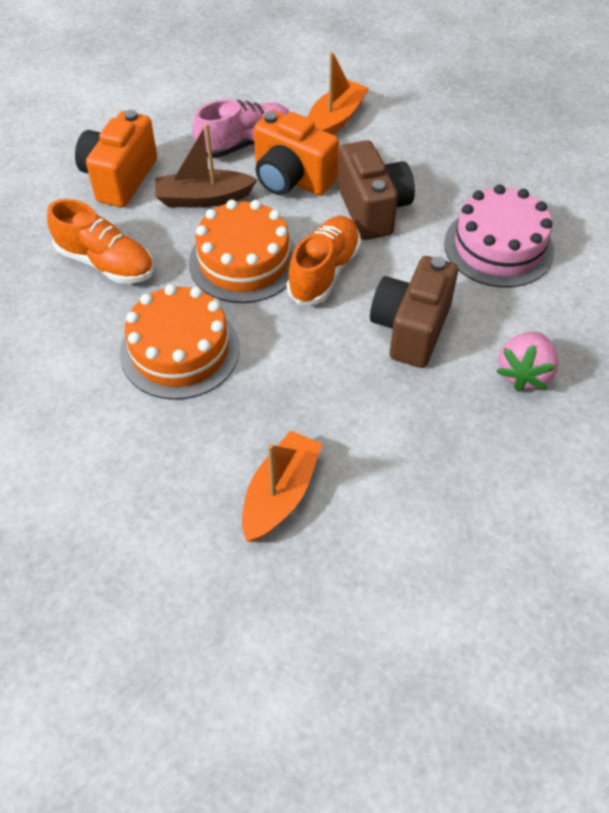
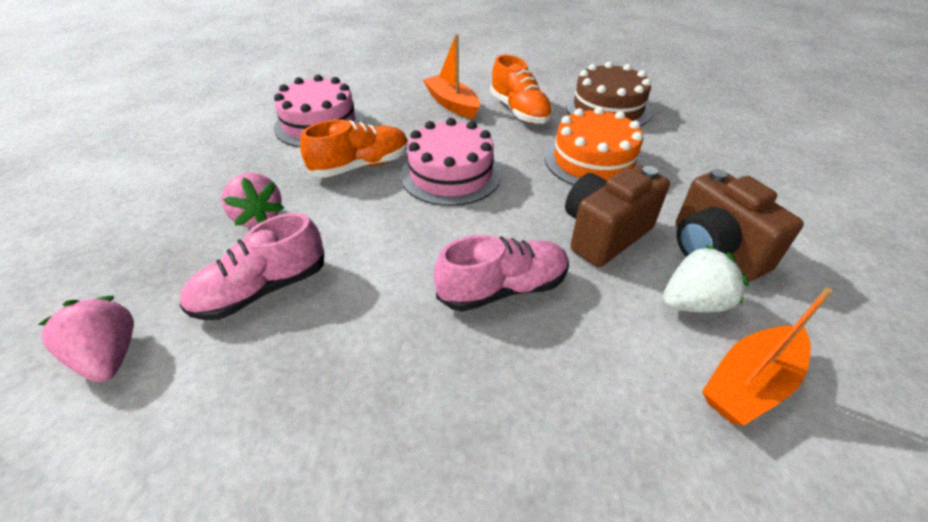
brown boat: 1 -> 0
brown cake: 0 -> 1
orange cake: 2 -> 1
orange camera: 2 -> 0
pink cake: 1 -> 2
pink shoe: 1 -> 2
pink strawberry: 1 -> 2
white strawberry: 0 -> 1

